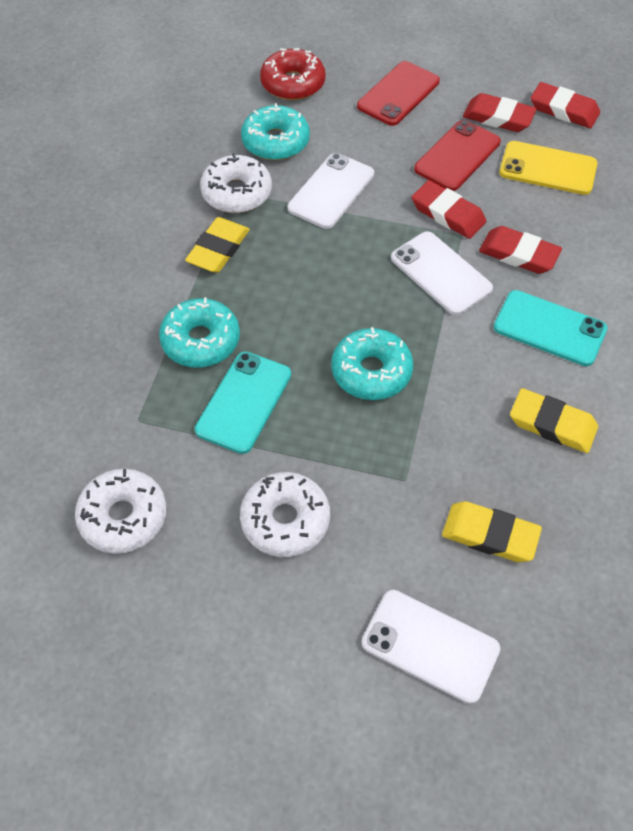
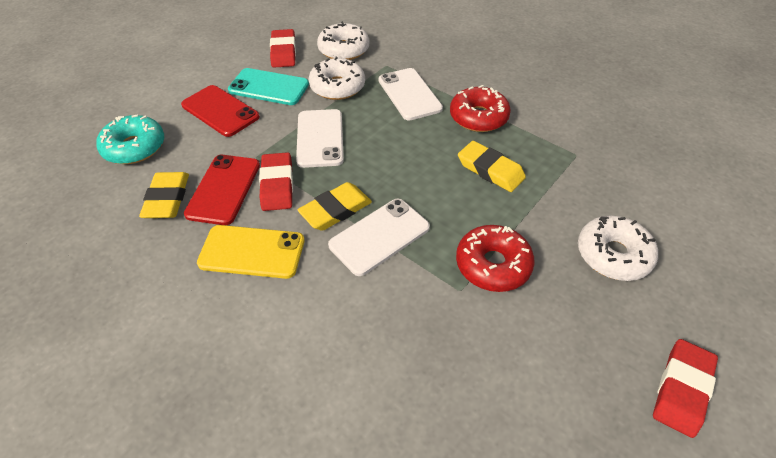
red donut: 1 -> 2
red eraser: 4 -> 3
turquoise donut: 3 -> 1
turquoise phone: 2 -> 1

